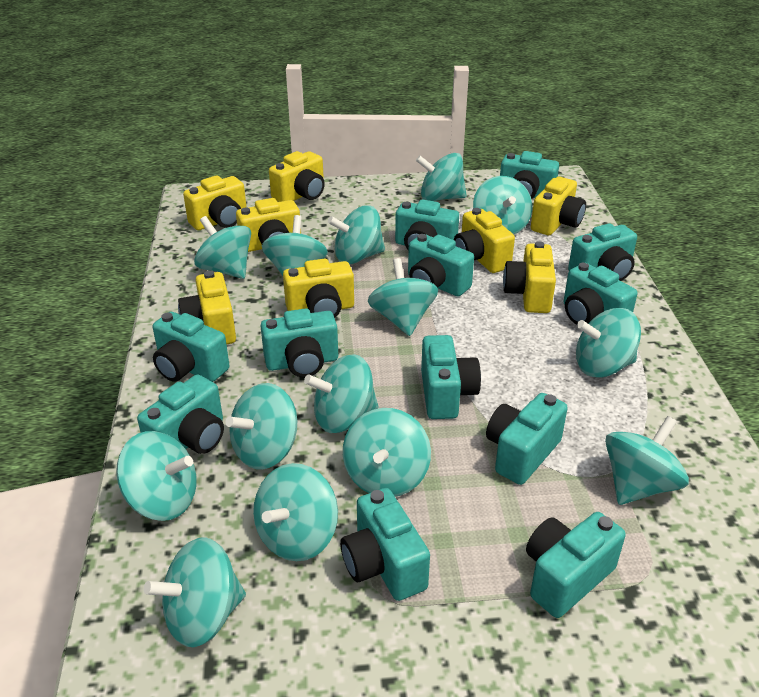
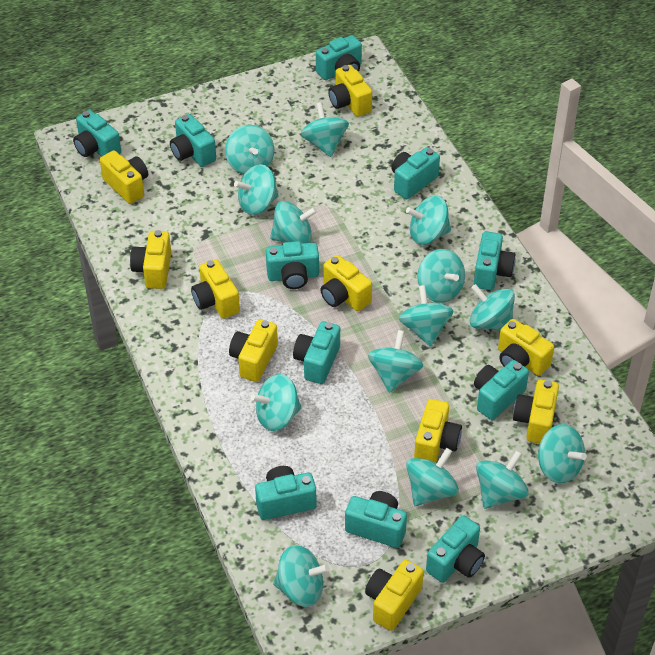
turquoise camera: 12 -> 11
yellow camera: 8 -> 10

